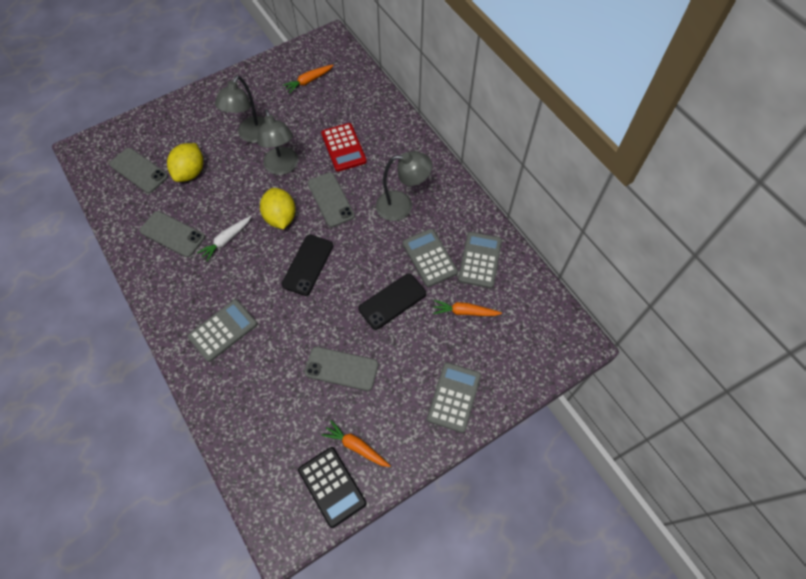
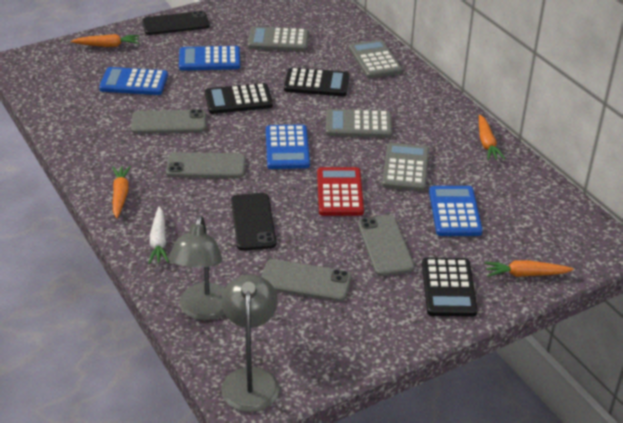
black calculator: 1 -> 3
blue calculator: 0 -> 4
grey lamp: 3 -> 2
orange carrot: 3 -> 4
yellow lemon: 2 -> 0

